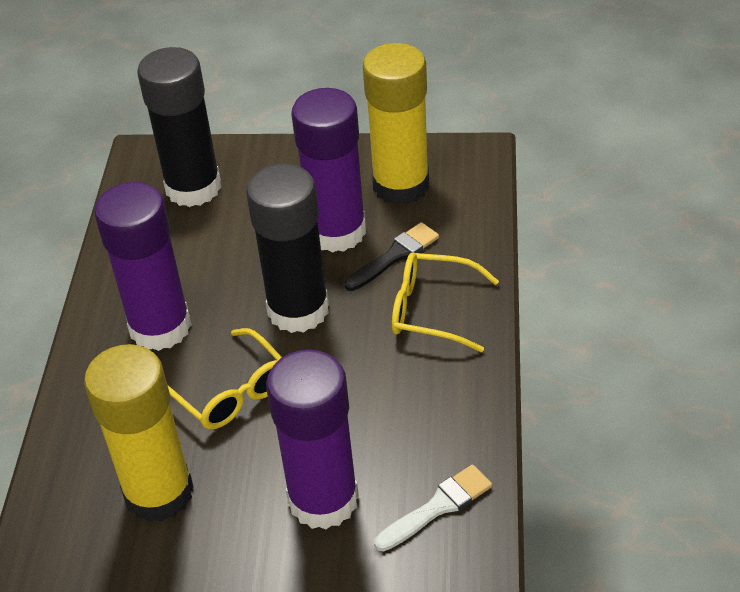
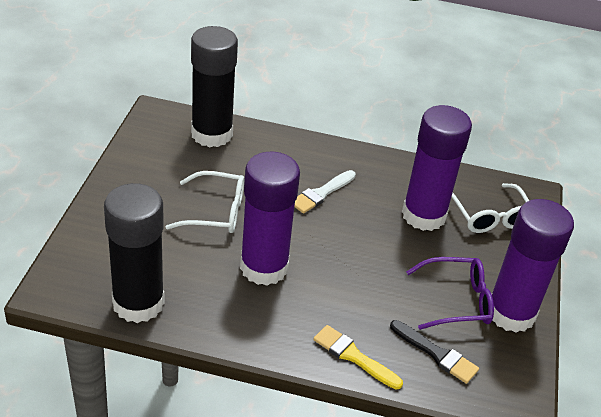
purple glasses: 0 -> 1
white glasses: 0 -> 2
yellow brush: 0 -> 1
yellow glasses: 2 -> 0
yellow glue stick: 2 -> 0

